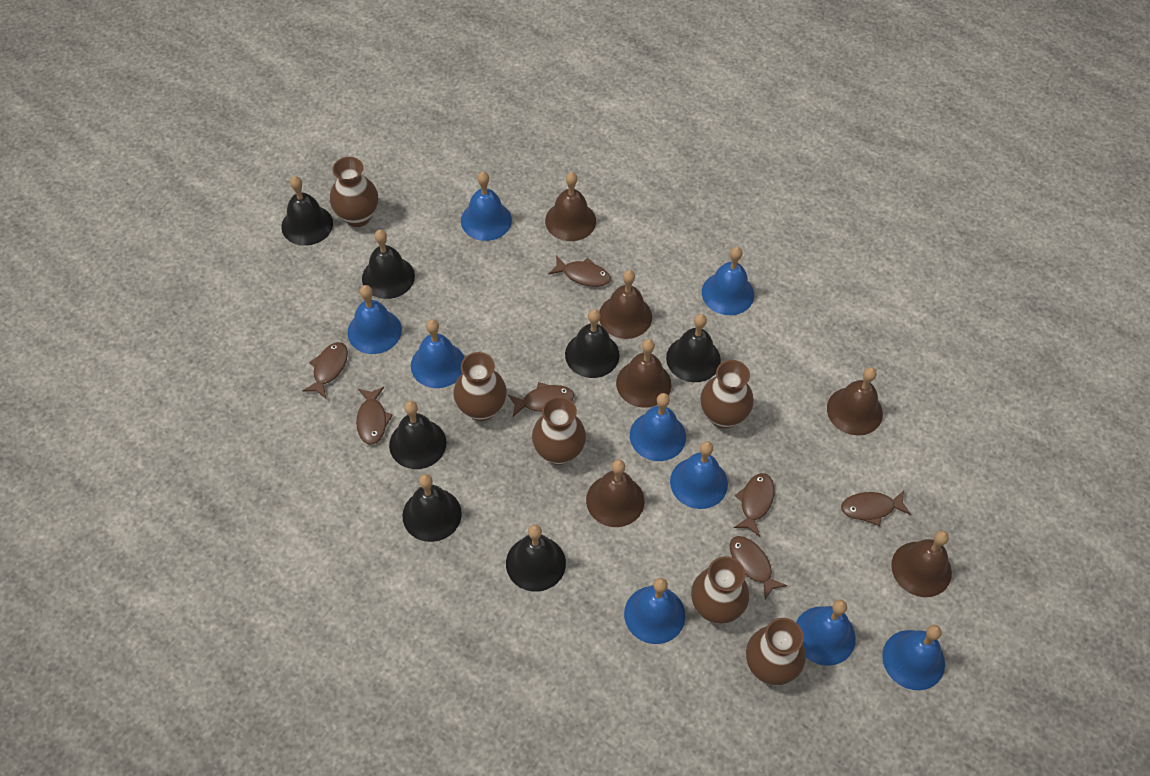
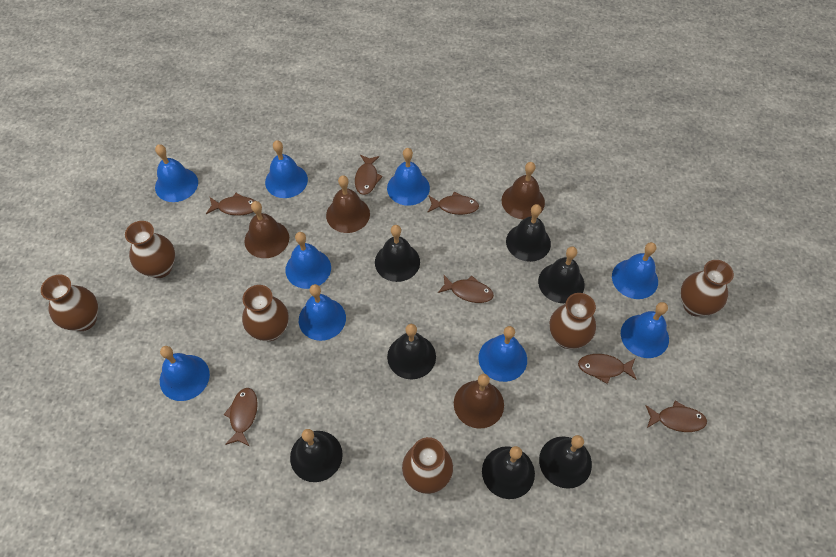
brown bell: 6 -> 4

